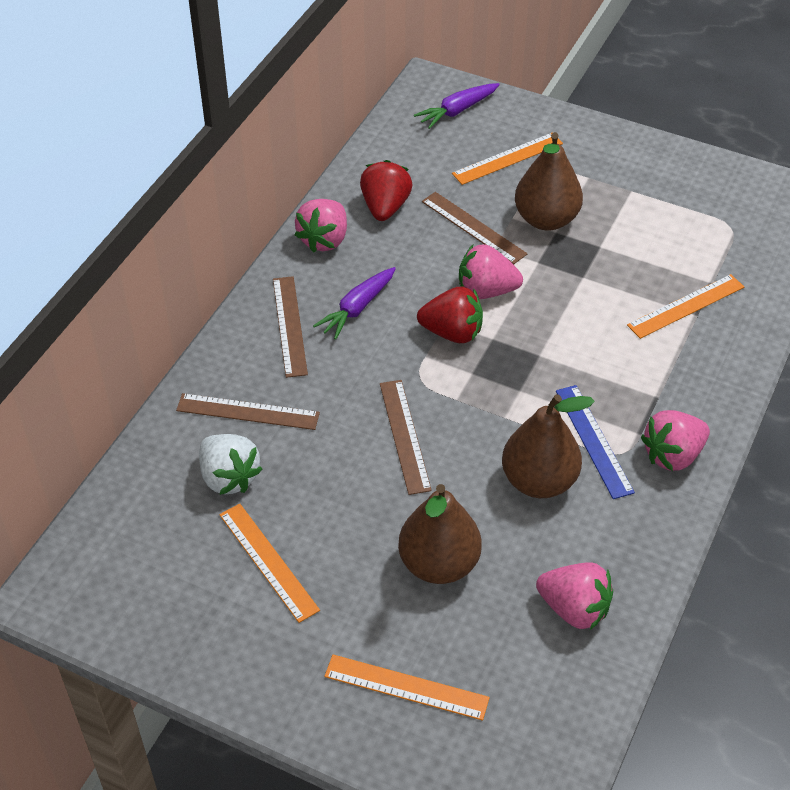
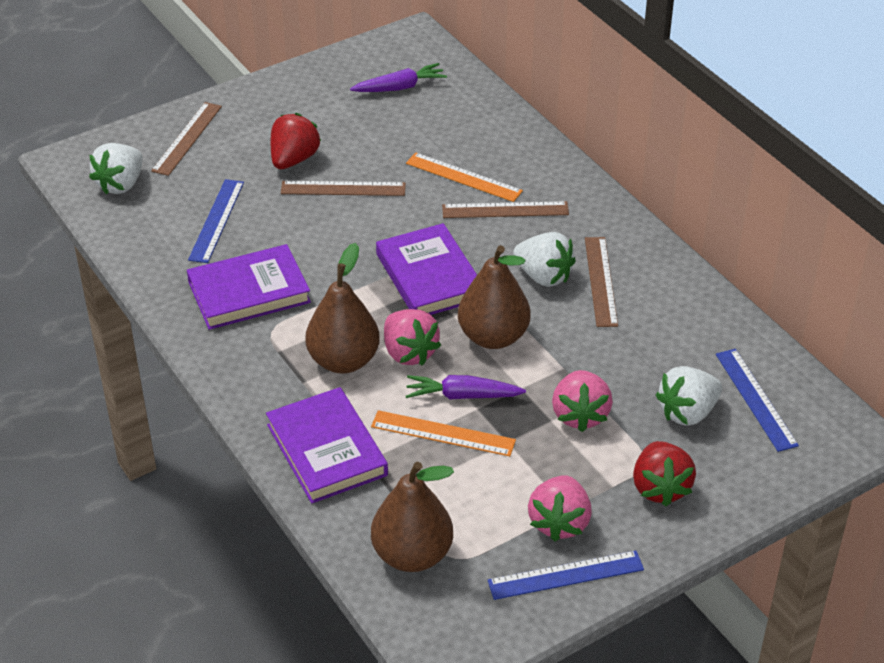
blue ruler: 1 -> 3
orange ruler: 4 -> 2
pink strawberry: 4 -> 3
purple book: 0 -> 3
white strawberry: 1 -> 3

